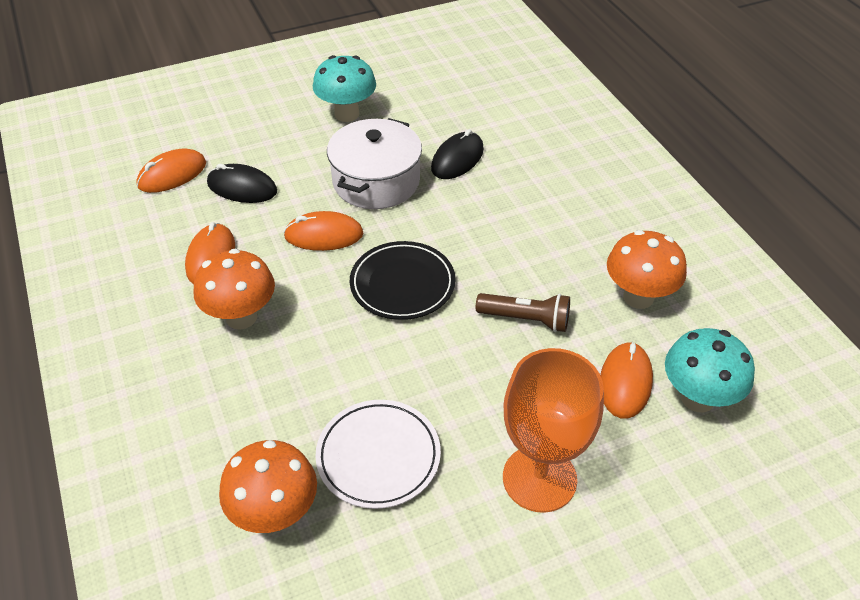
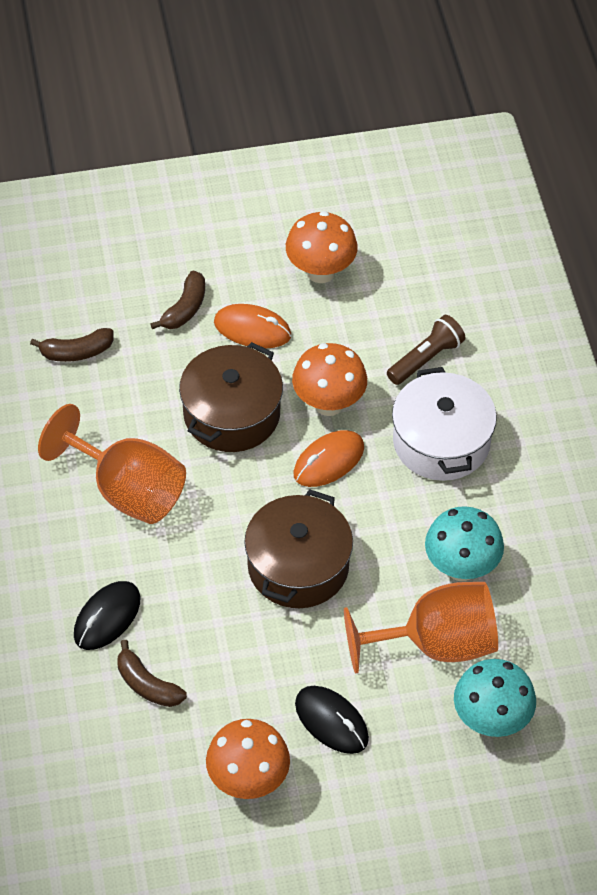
black plate: 1 -> 0
brown banana: 0 -> 3
brown pot: 0 -> 2
orange goblet: 1 -> 2
orange mouse: 4 -> 2
white plate: 1 -> 0

